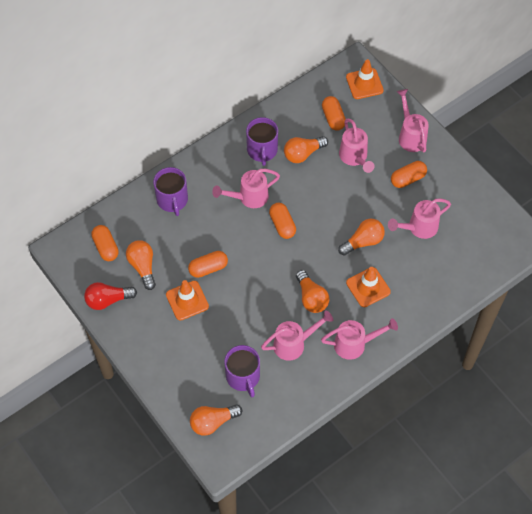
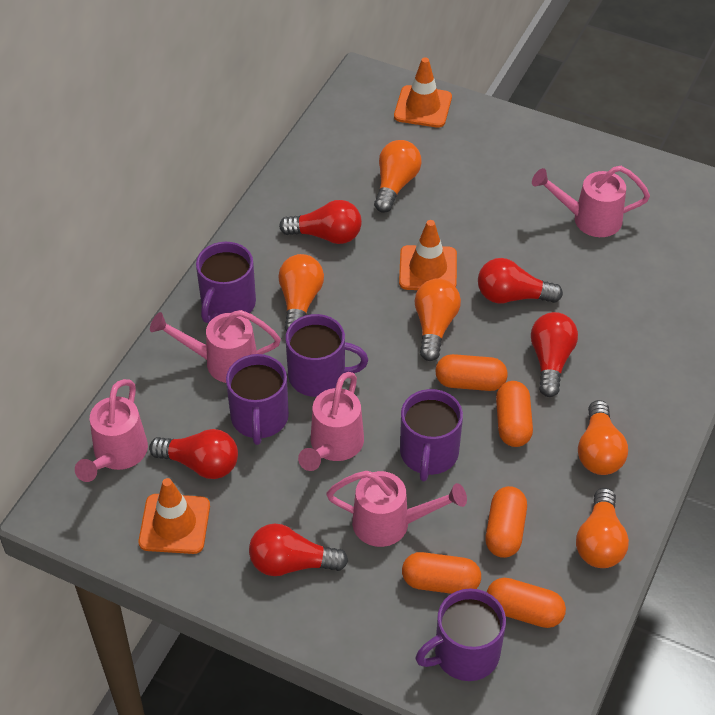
pink watering can: 6 -> 5
purple mug: 3 -> 5
red light bulb: 1 -> 5

